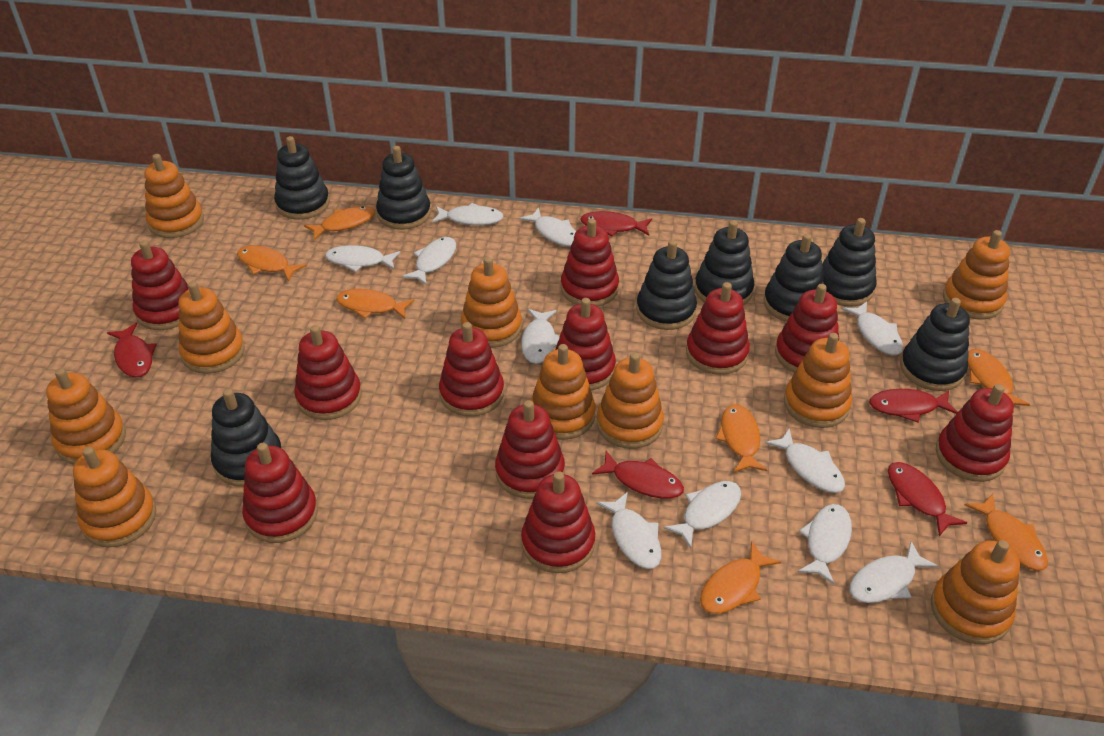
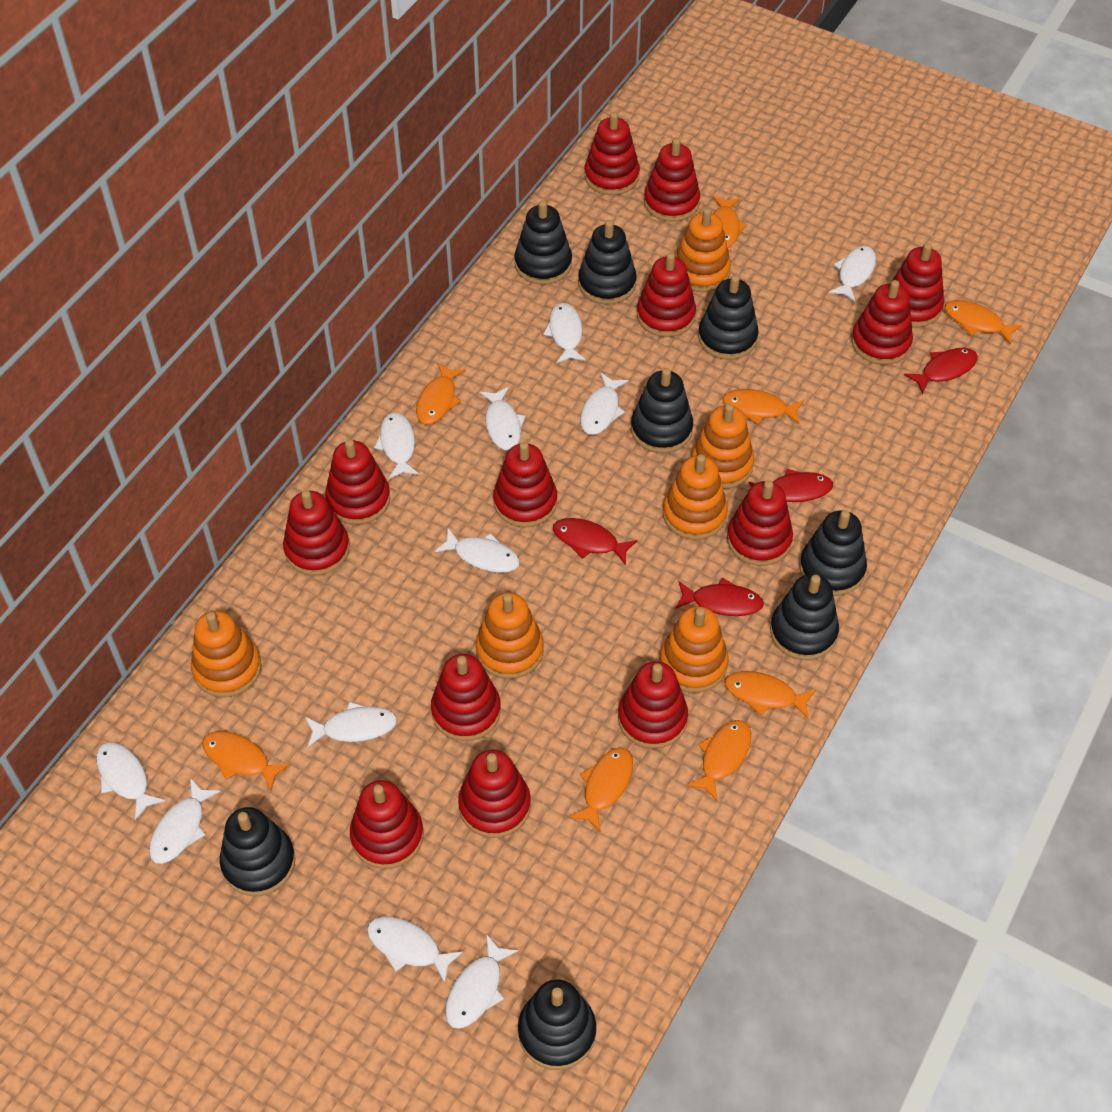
orange fish: 7 -> 8
orange stacking toy: 10 -> 6
red fish: 5 -> 4
red stacking toy: 11 -> 13

